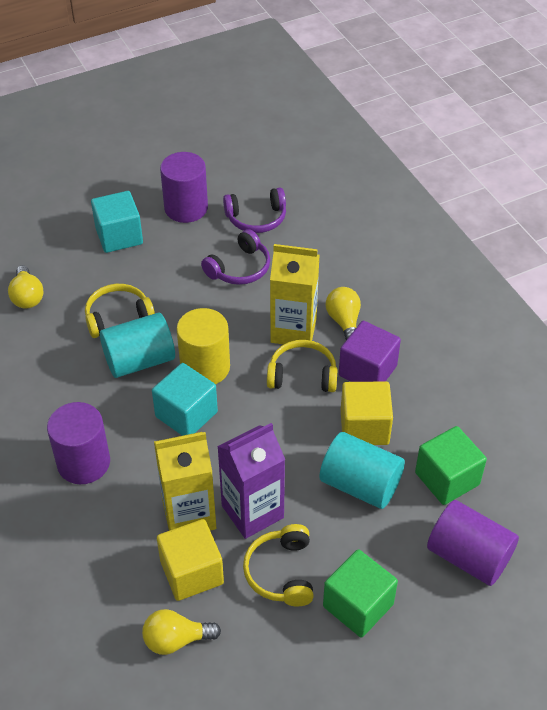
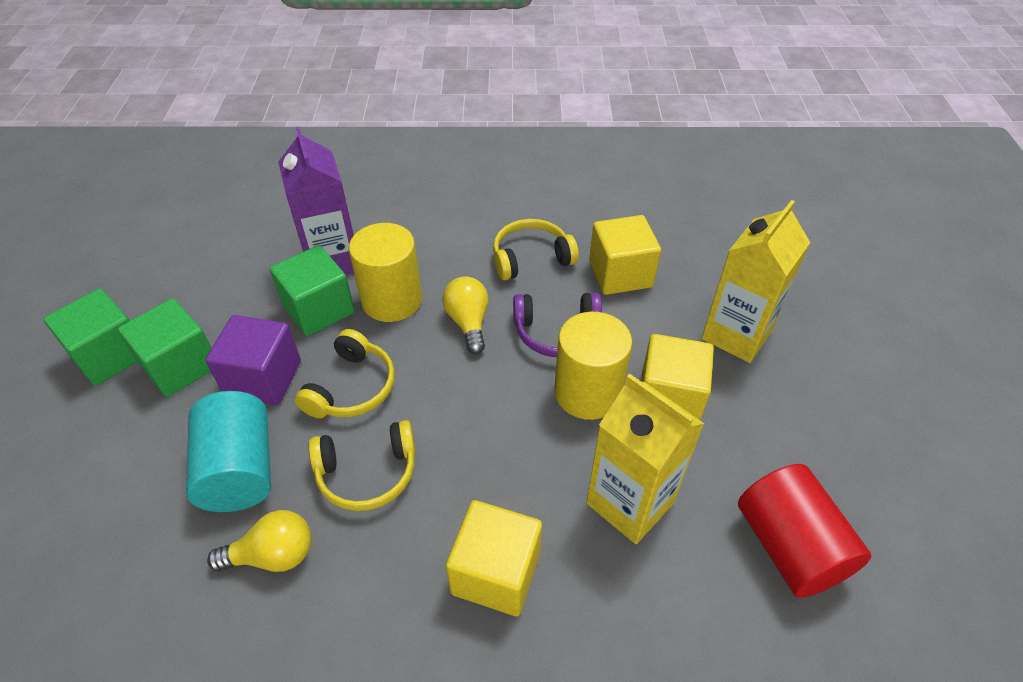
green cube: 2 -> 3
purple cylinder: 3 -> 0
purple headphones: 2 -> 1
red cylinder: 0 -> 1
turquoise cube: 2 -> 0
turquoise cylinder: 2 -> 1
yellow cube: 2 -> 3
yellow cylinder: 1 -> 2
yellow light bulb: 3 -> 2

